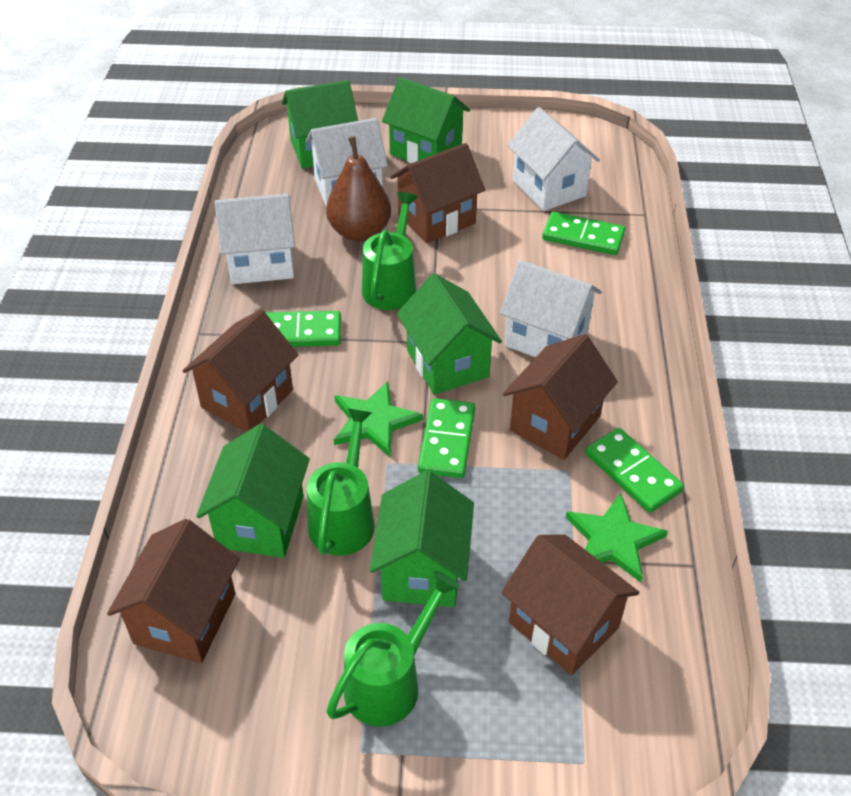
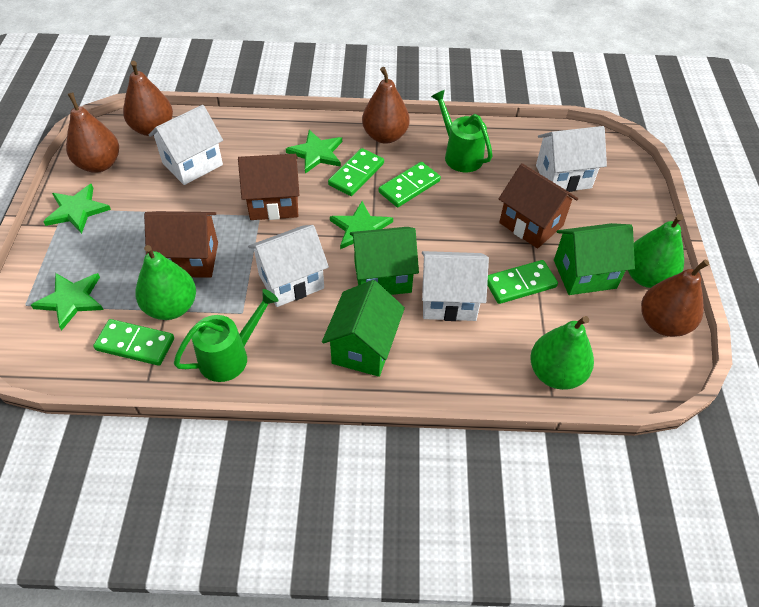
brown house: 5 -> 3
brown pear: 1 -> 4
green house: 5 -> 3
green pear: 0 -> 3
green star: 2 -> 4
green watering can: 3 -> 2

